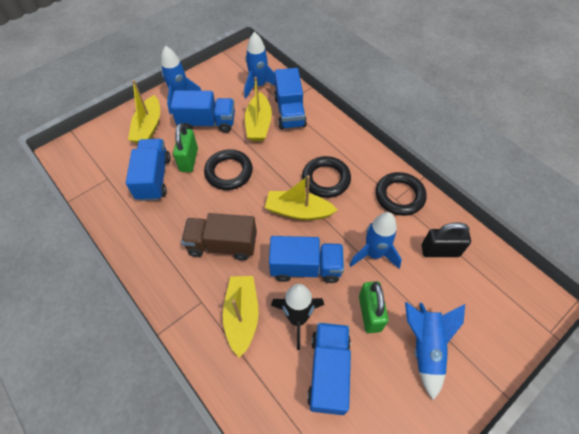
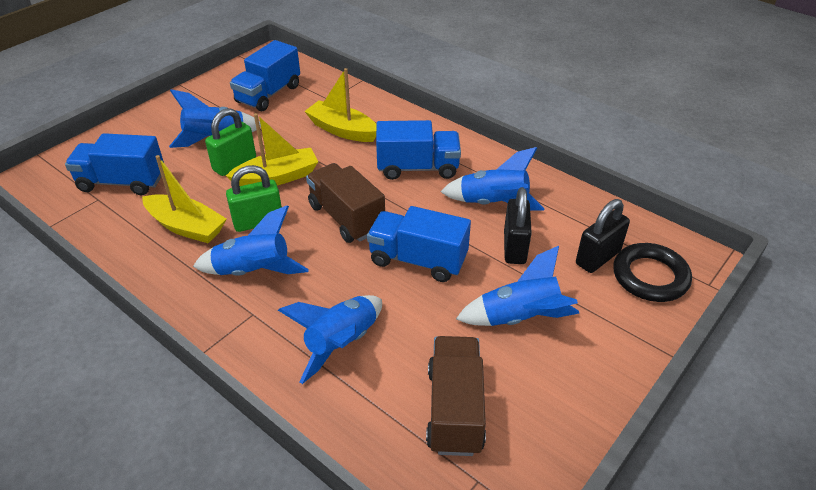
black padlock: 1 -> 2
black ring: 3 -> 1
black rocket: 1 -> 0
blue rocket: 4 -> 5
blue truck: 5 -> 4
brown truck: 1 -> 2
yellow boat: 4 -> 3

